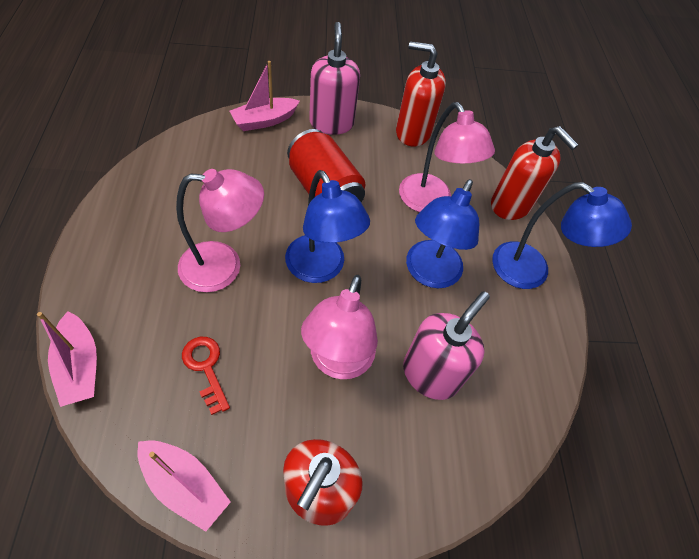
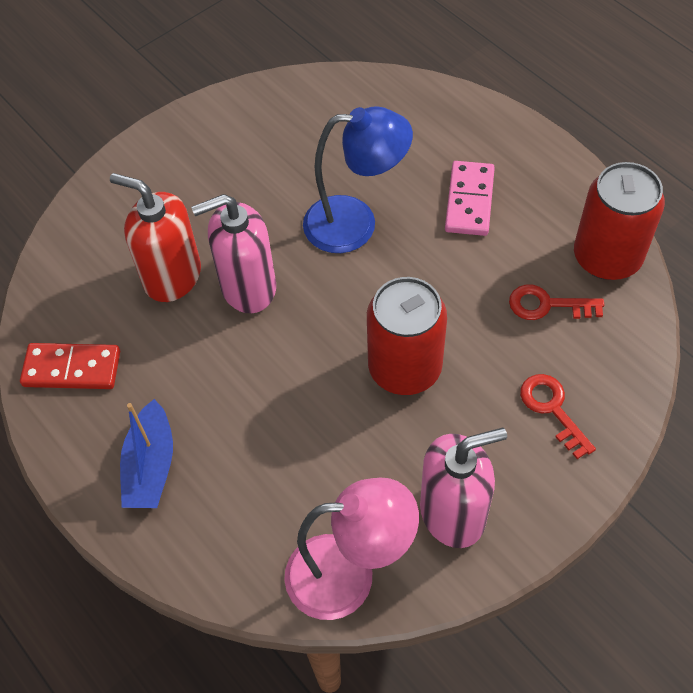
blue boat: 0 -> 1
blue lamp: 3 -> 1
pink boat: 3 -> 0
pink domino: 0 -> 1
pink lamp: 3 -> 1
red can: 1 -> 2
red domino: 0 -> 1
red key: 1 -> 2
red soap dispenser: 3 -> 1

